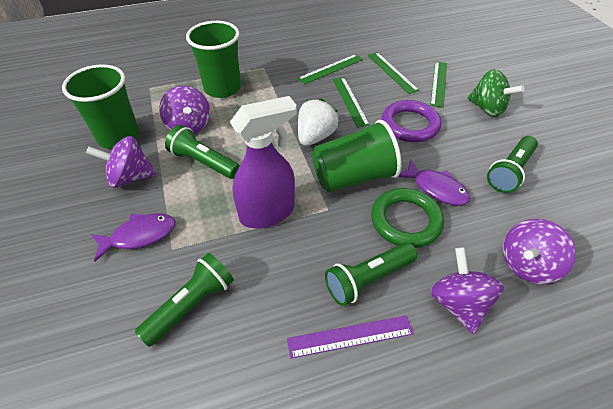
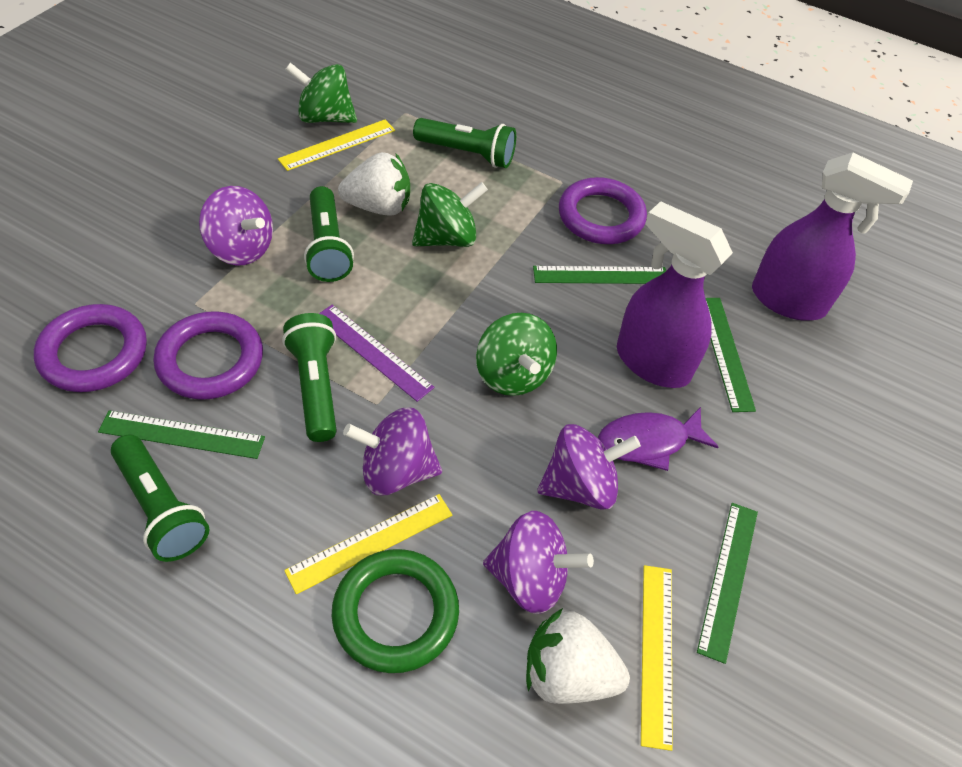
green cup: 3 -> 0
green spinning top: 1 -> 3
purple fish: 2 -> 1
purple ring: 1 -> 3
purple spray bottle: 1 -> 2
white strawberry: 1 -> 2
yellow ruler: 0 -> 3

